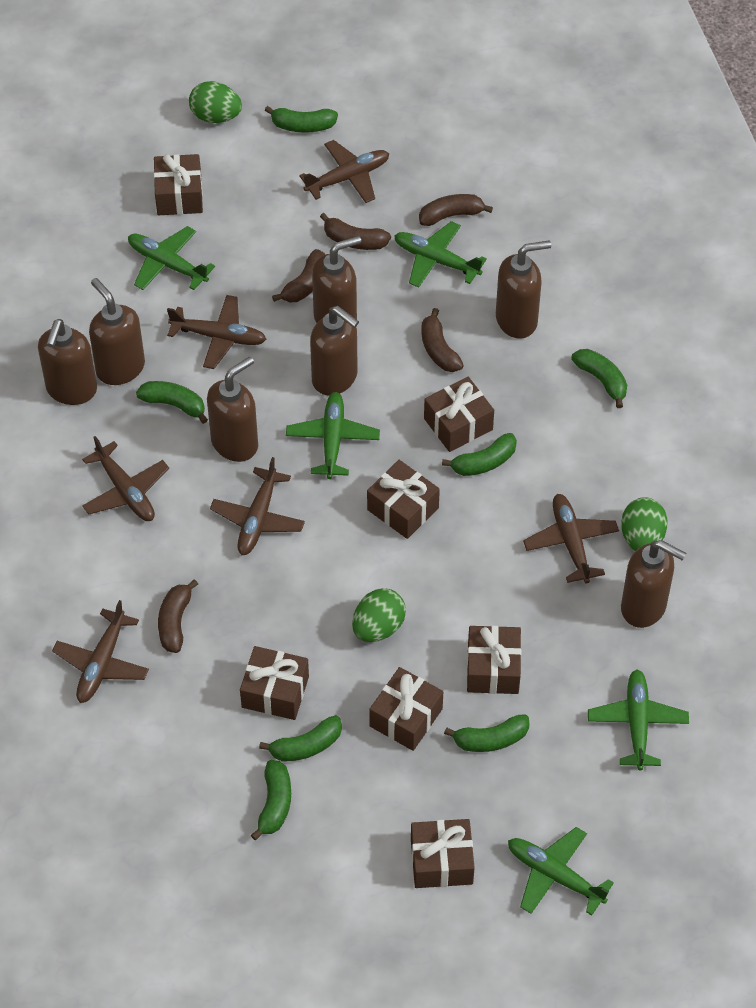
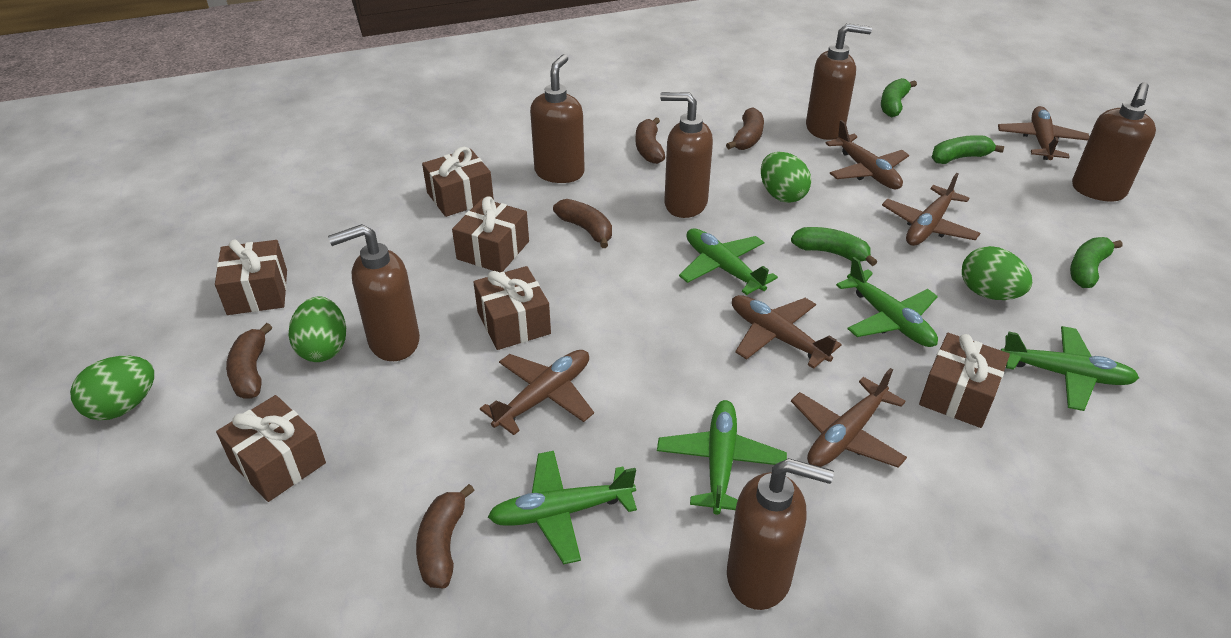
brown gift: 7 -> 6
brown soap dispenser: 7 -> 6
green banana: 7 -> 4
green egg: 3 -> 4

